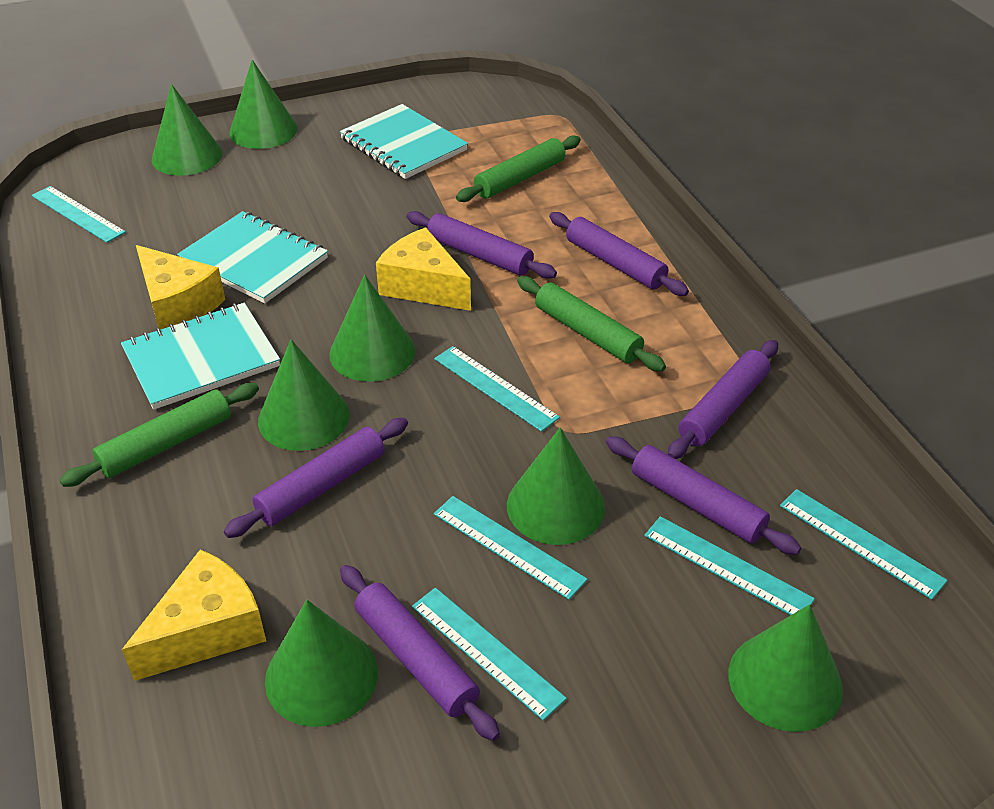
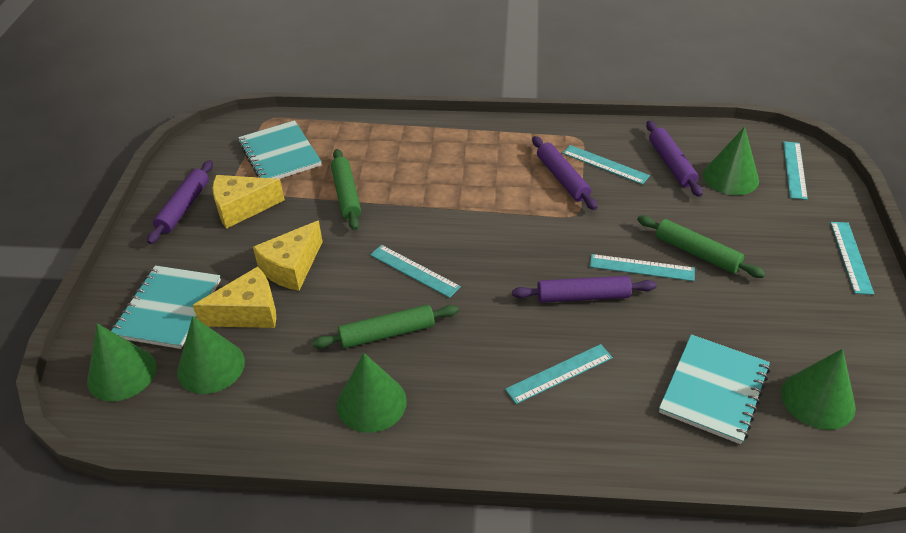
green cone: 7 -> 5
purple rolling pin: 6 -> 4

